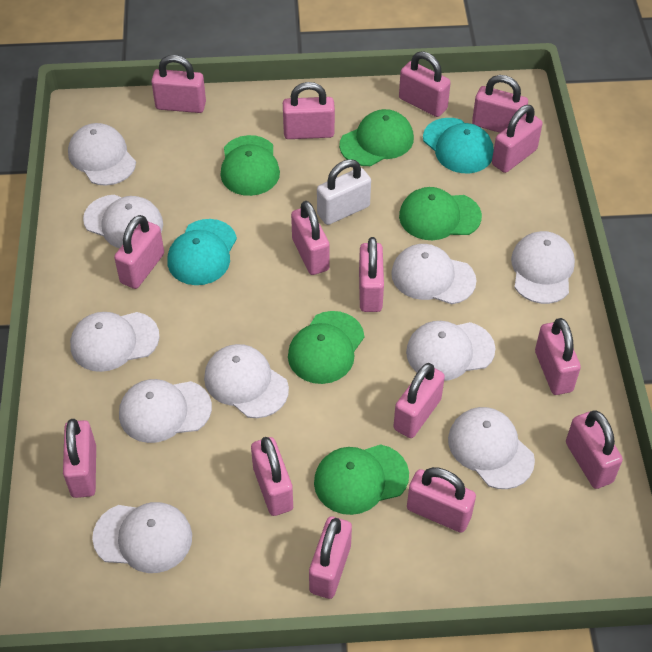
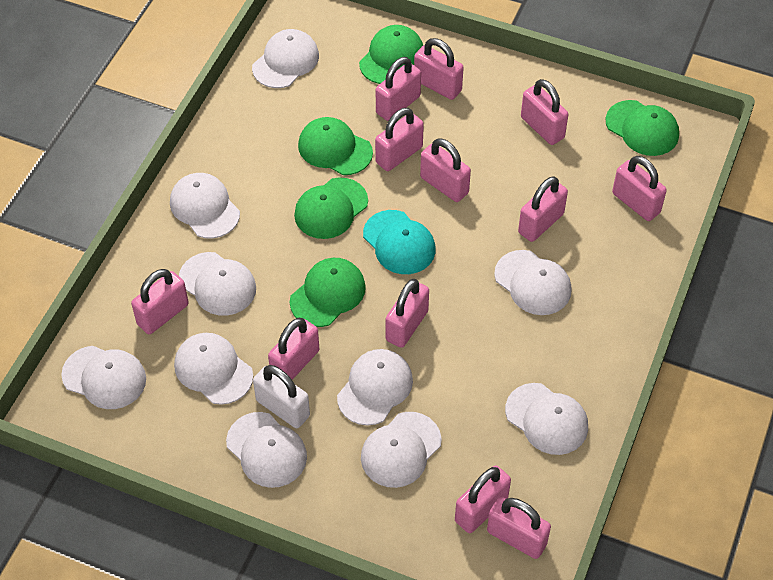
pink padlock: 15 -> 12
turquoise cap: 2 -> 1

